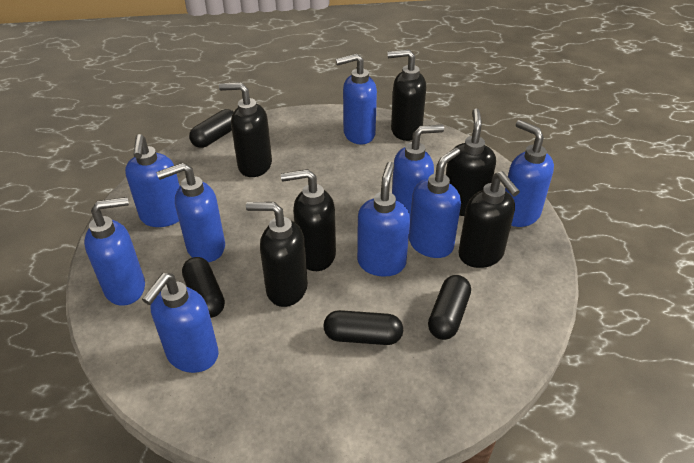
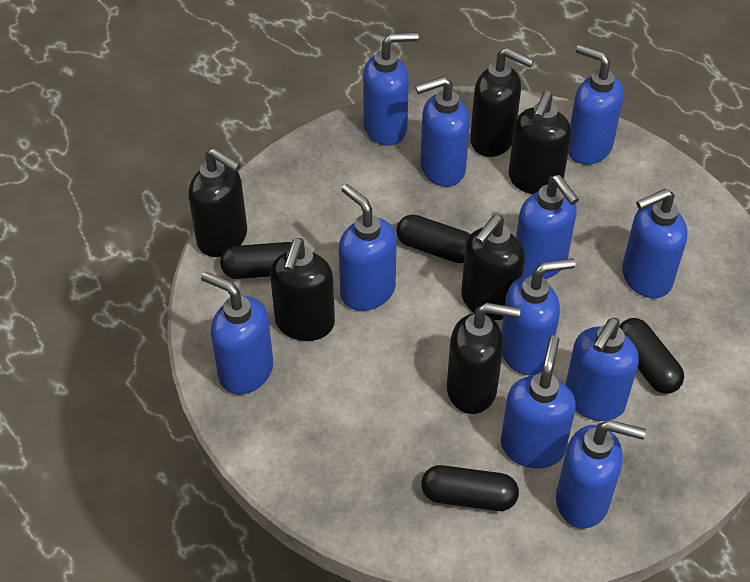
blue soap dispenser: 9 -> 11

